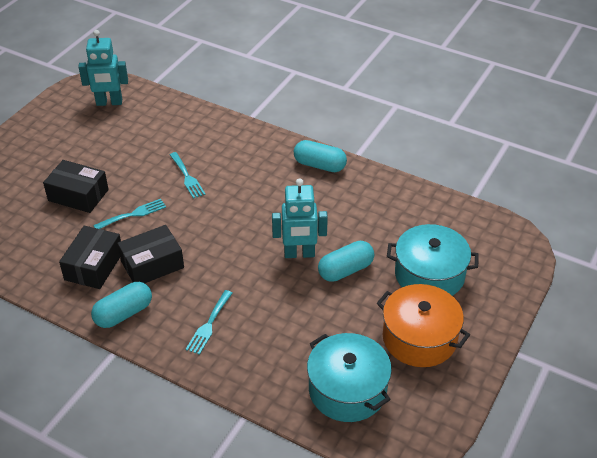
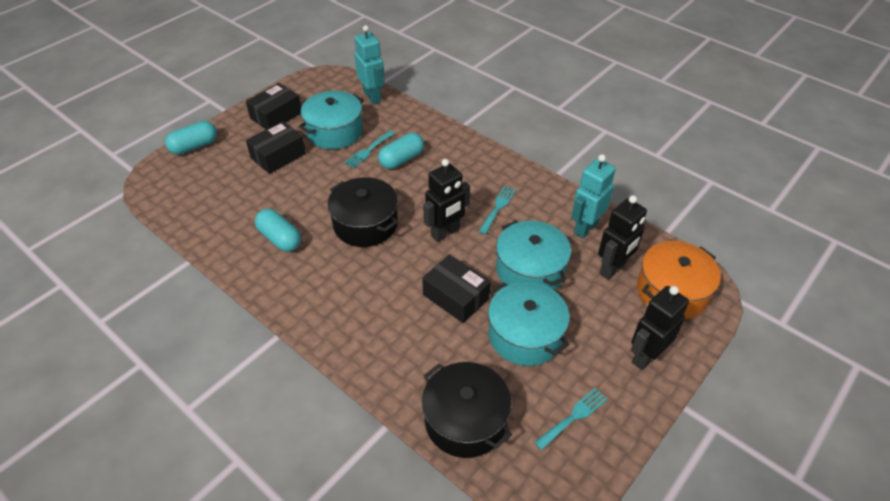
black pot: 0 -> 2
black robot: 0 -> 3
turquoise pot: 2 -> 3

